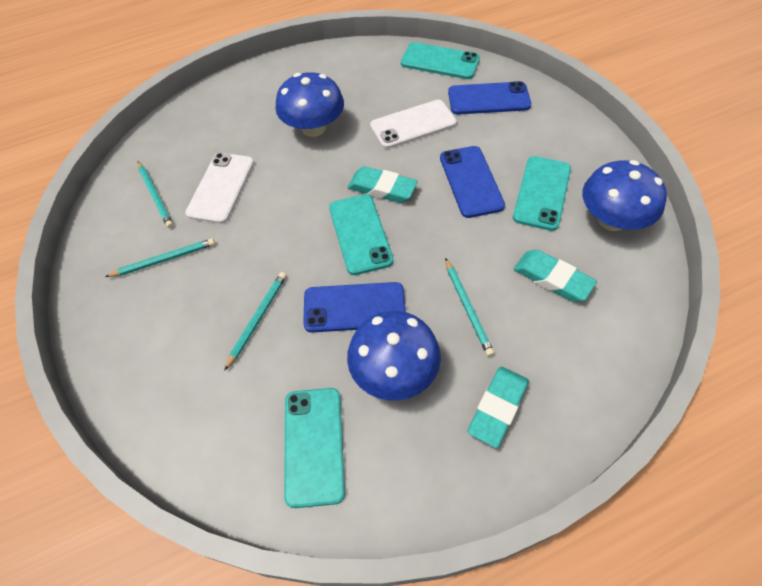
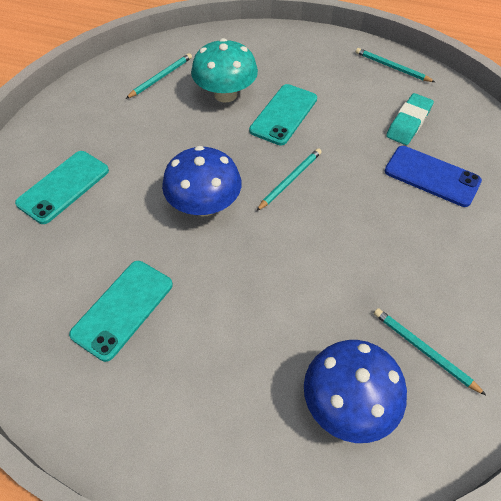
blue mushroom: 3 -> 2
blue phone: 3 -> 1
turquoise eraser: 3 -> 1
turquoise mushroom: 0 -> 1
turquoise phone: 4 -> 3
white phone: 2 -> 0

